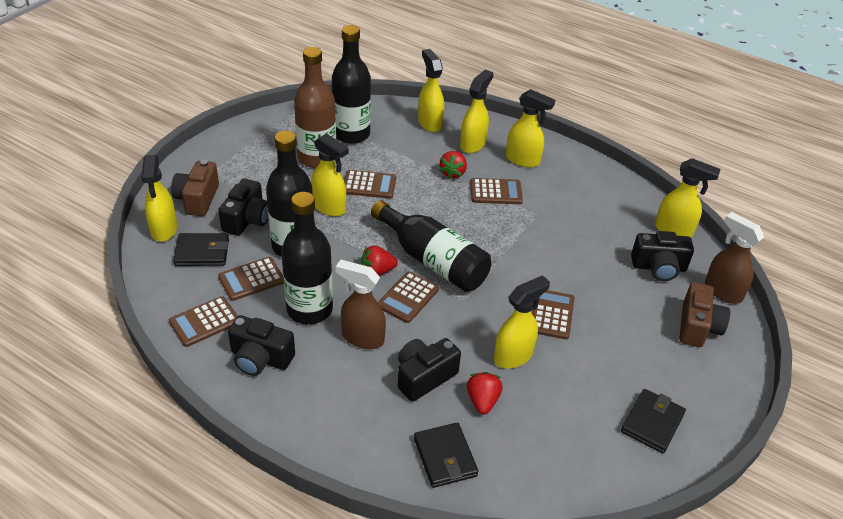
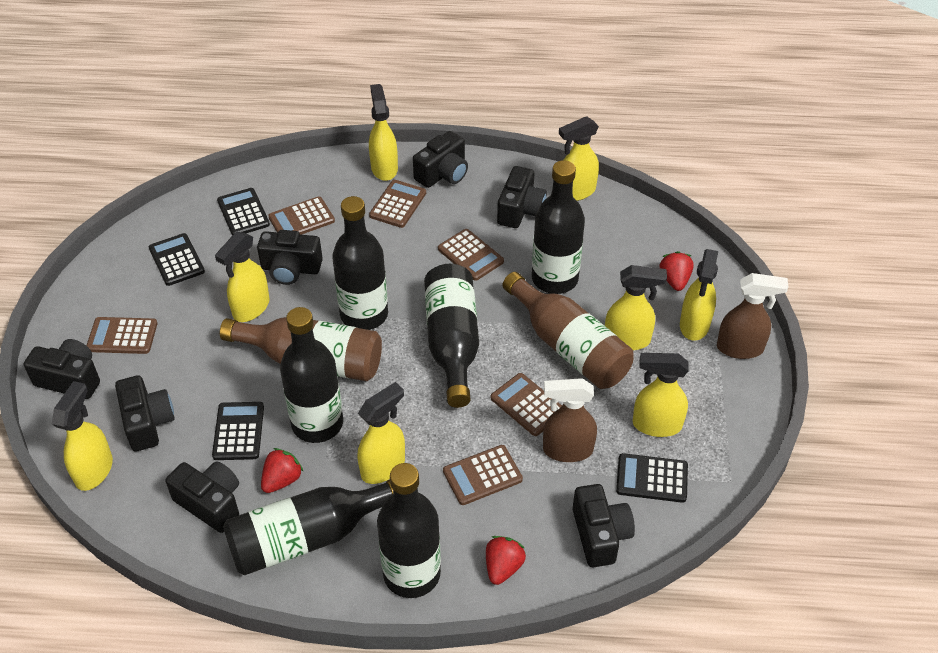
black bottle: 4 -> 6
black calculator: 0 -> 4
black camera: 4 -> 7
black wallet: 3 -> 0
brown bottle: 1 -> 2
brown camera: 2 -> 0
yellow spray bottle: 7 -> 8

